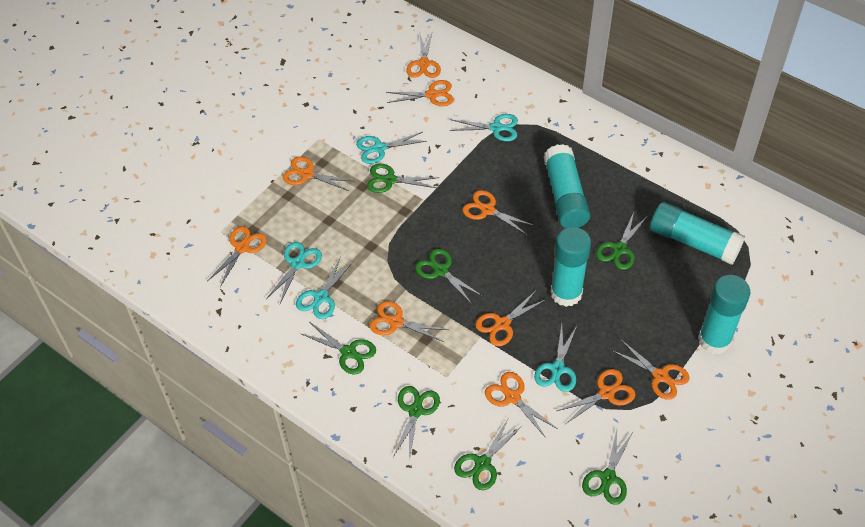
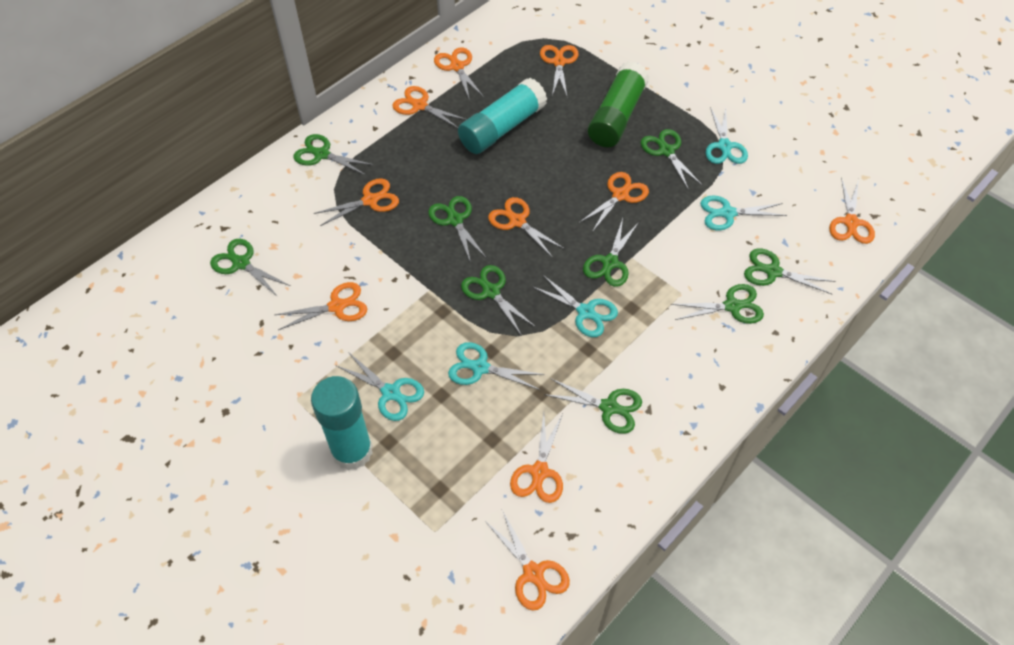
green glue stick: 0 -> 1
green scissors: 7 -> 9
turquoise glue stick: 4 -> 2

